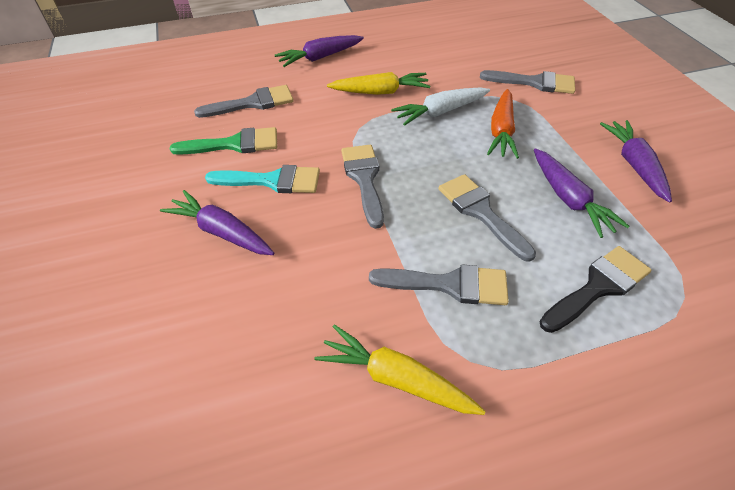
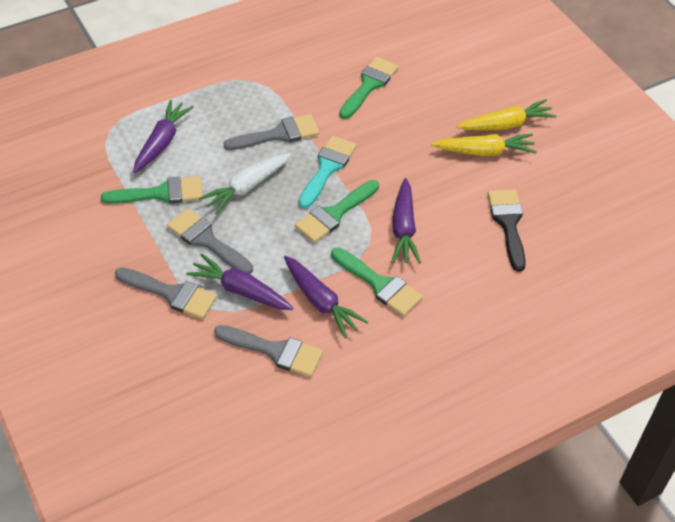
green brush: 1 -> 4
grey brush: 5 -> 4
orange carrot: 1 -> 0

